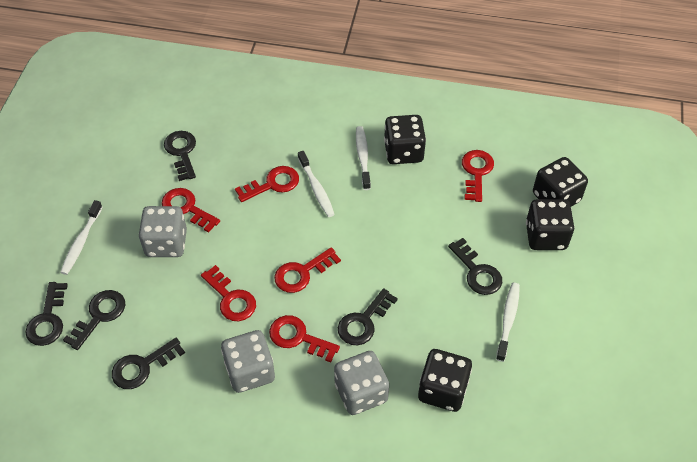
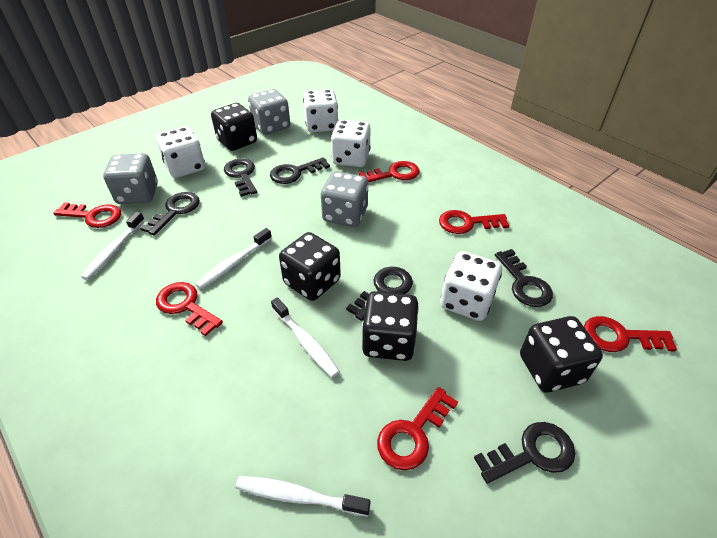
white dice: 0 -> 4

